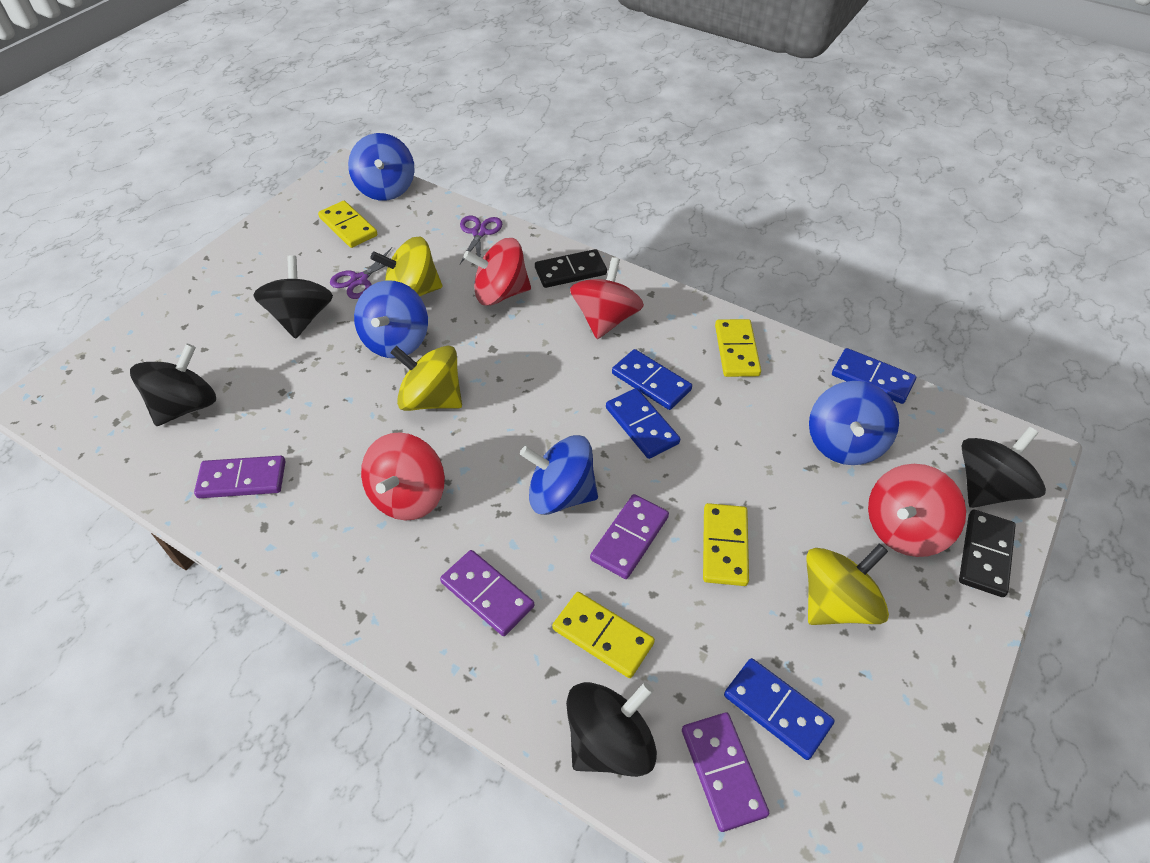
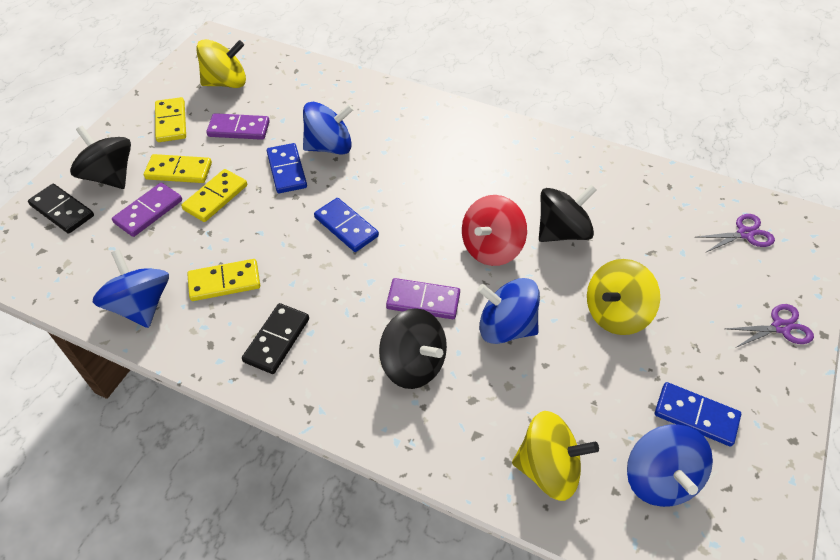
black spinning top: 4 -> 3
blue domino: 4 -> 3
purple domino: 4 -> 3
red spinning top: 4 -> 1

